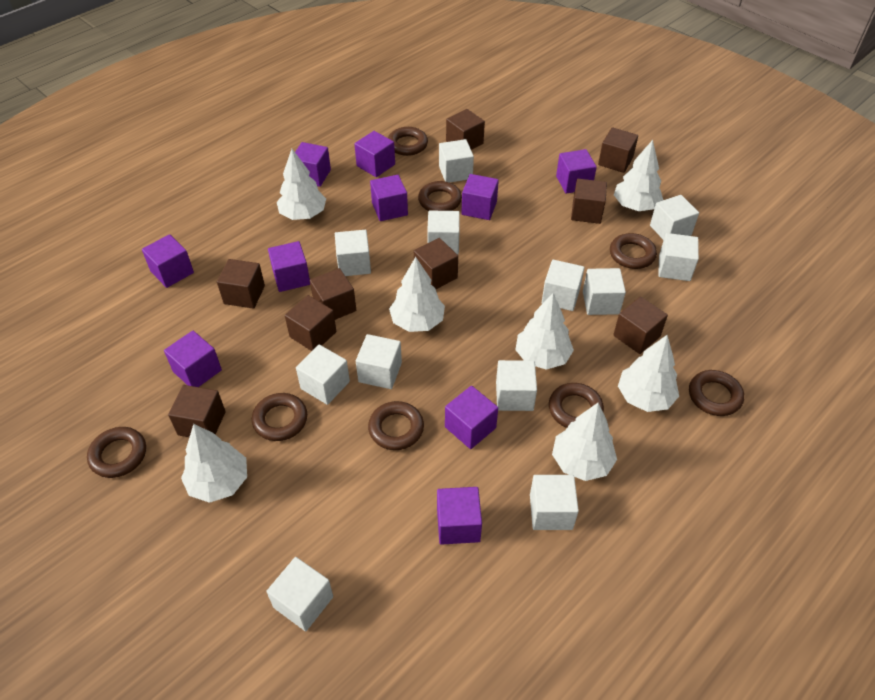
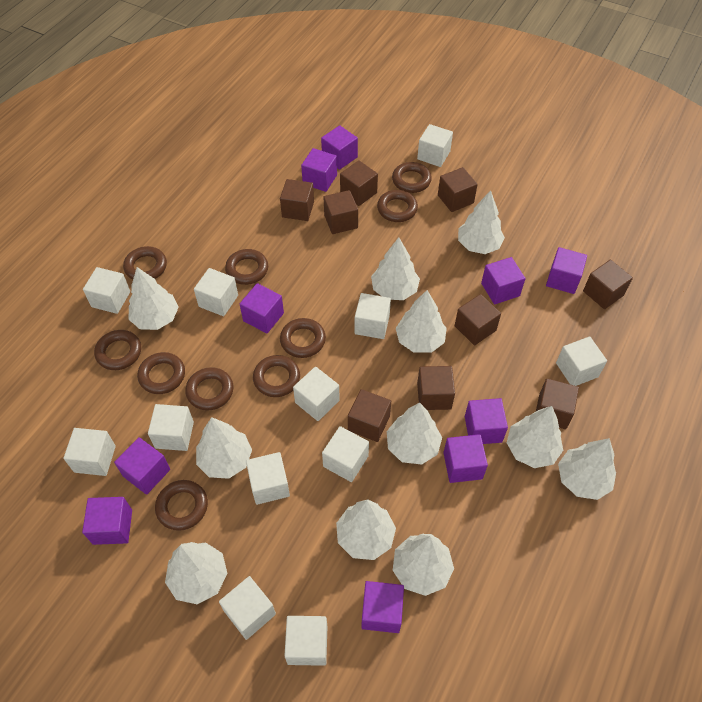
brown ring: 8 -> 10
white tree: 7 -> 11

